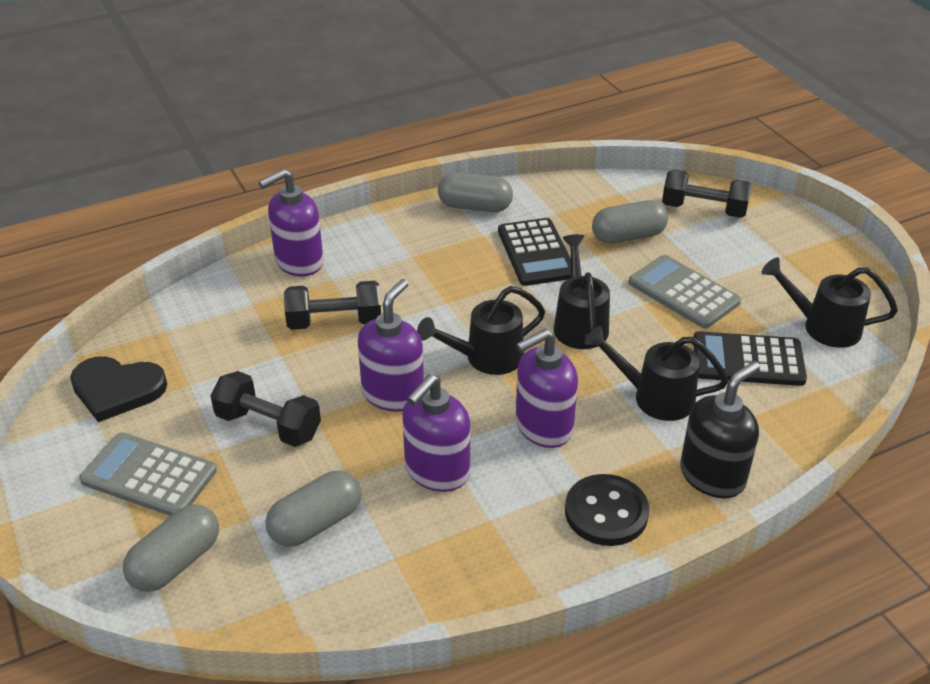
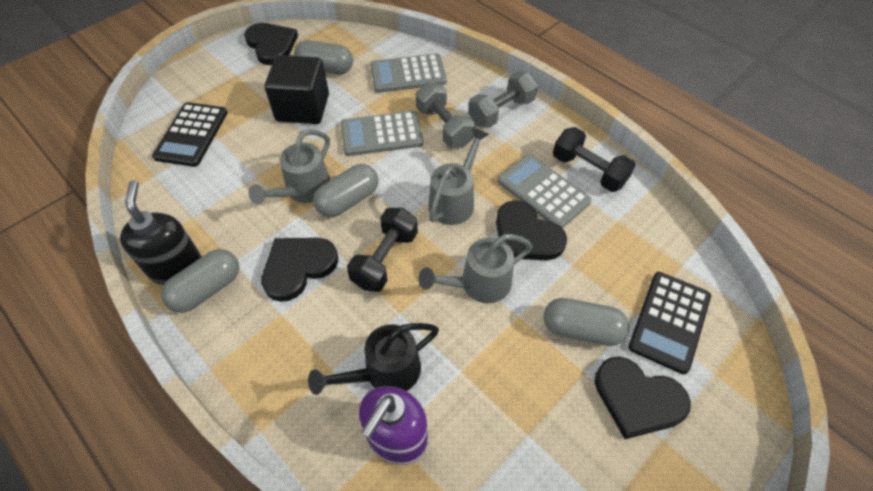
black button: 1 -> 0
black cube: 0 -> 1
black dumbbell: 3 -> 2
black heart: 1 -> 4
black watering can: 4 -> 1
grey calculator: 2 -> 3
grey dumbbell: 0 -> 2
grey watering can: 0 -> 3
purple soap dispenser: 4 -> 1

